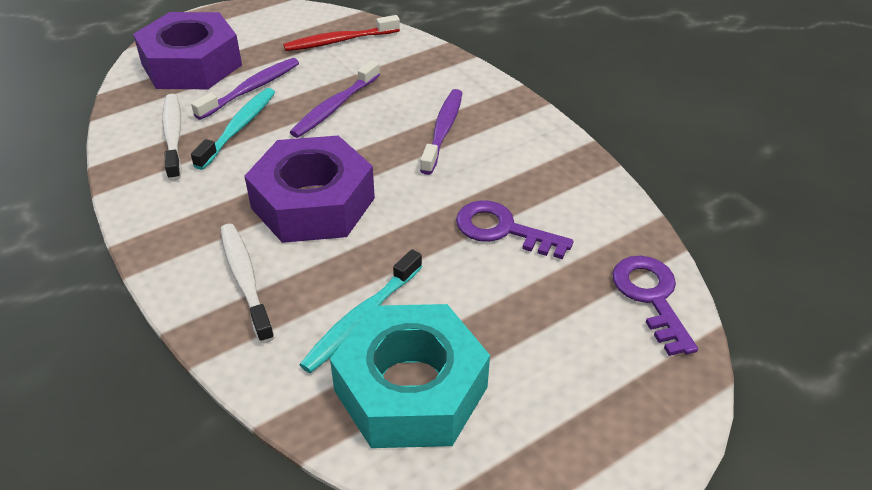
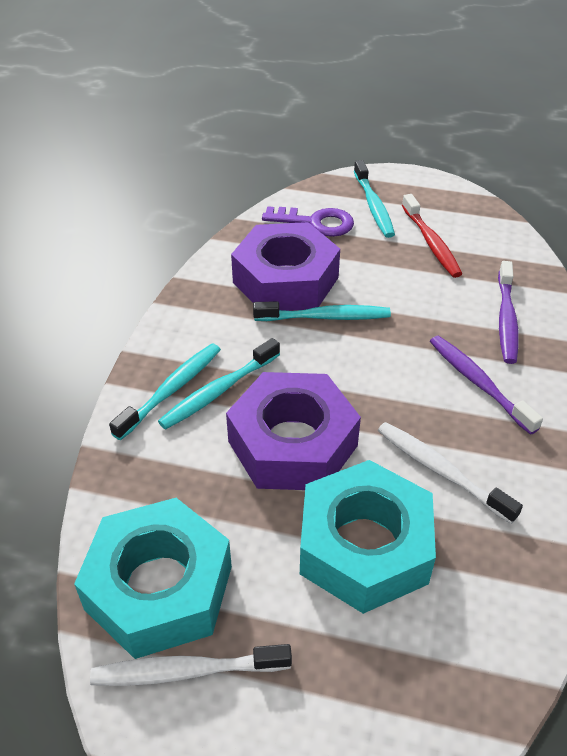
purple key: 2 -> 1
purple toothbrush: 3 -> 2
turquoise nut: 1 -> 2
turquoise toothbrush: 2 -> 4

